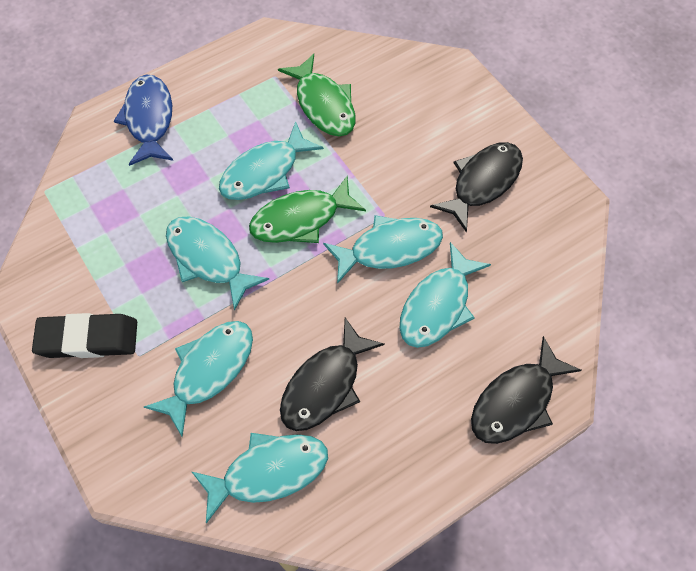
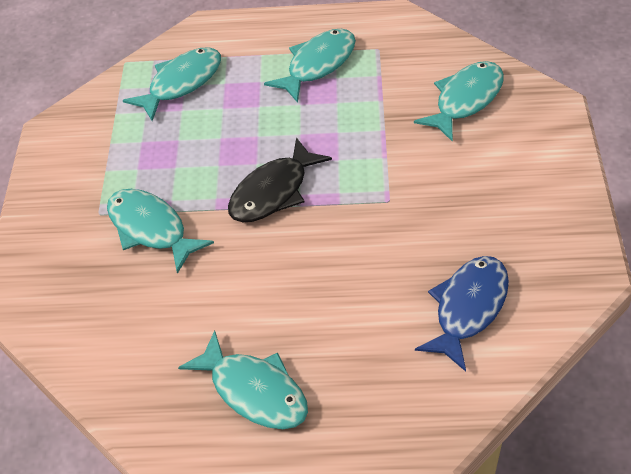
black eraser: 1 -> 0
black fish: 3 -> 1
green fish: 2 -> 0
turquoise fish: 6 -> 5

